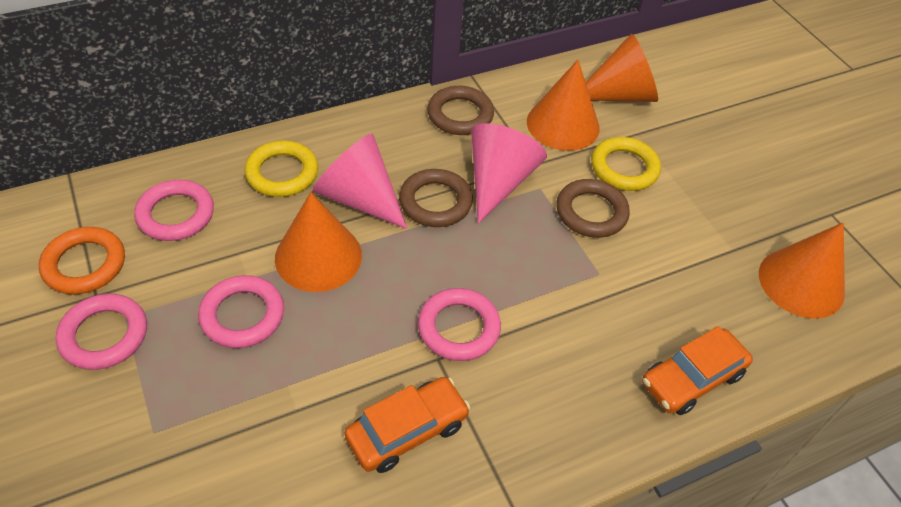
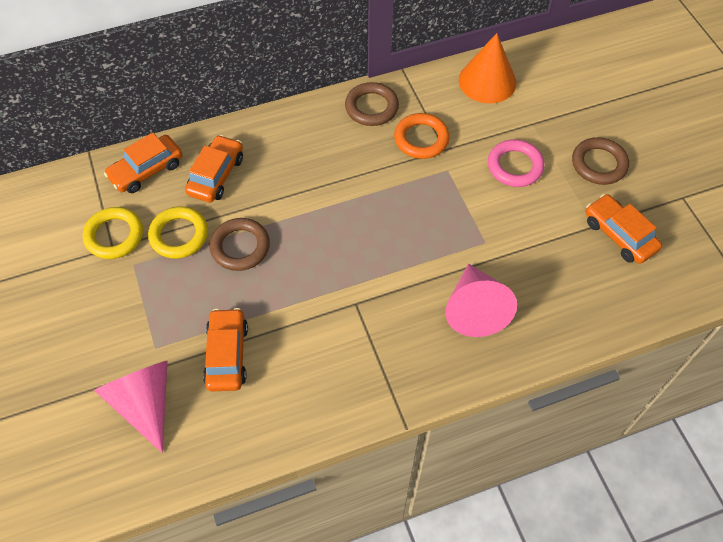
orange car: 2 -> 4
orange cone: 4 -> 1
pink ring: 4 -> 1

